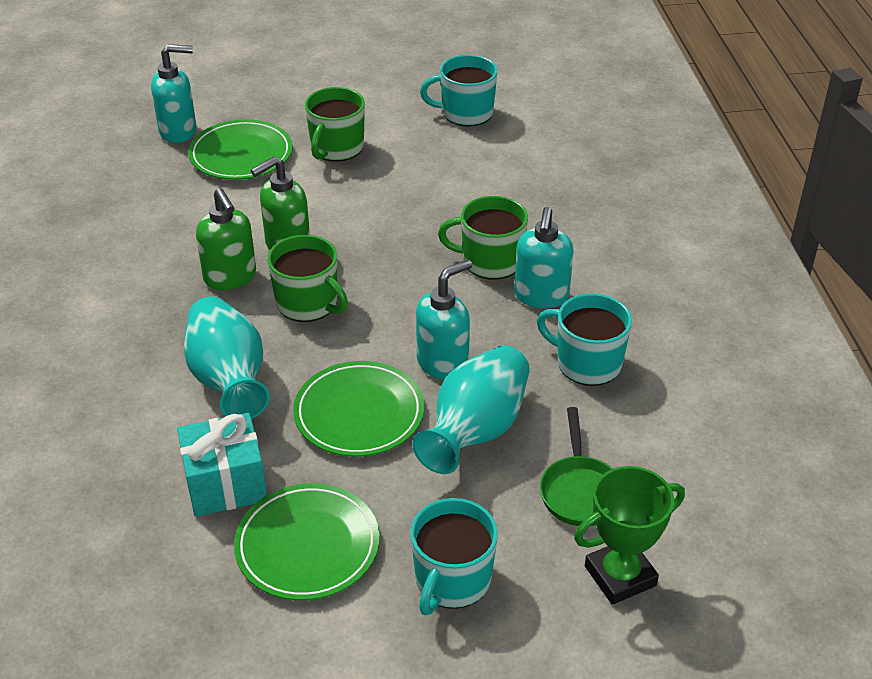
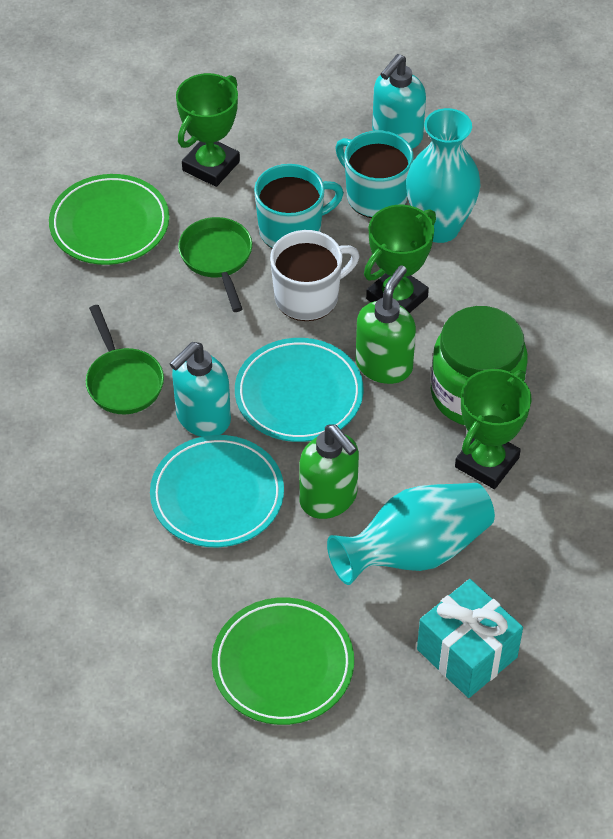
green jar: 0 -> 1
green mug: 3 -> 0
green pan: 1 -> 2
green plate: 3 -> 2
green trophy: 1 -> 3
turquoise mug: 3 -> 2
turquoise plate: 0 -> 2
turquoise soap dispenser: 3 -> 2
white mug: 0 -> 1

